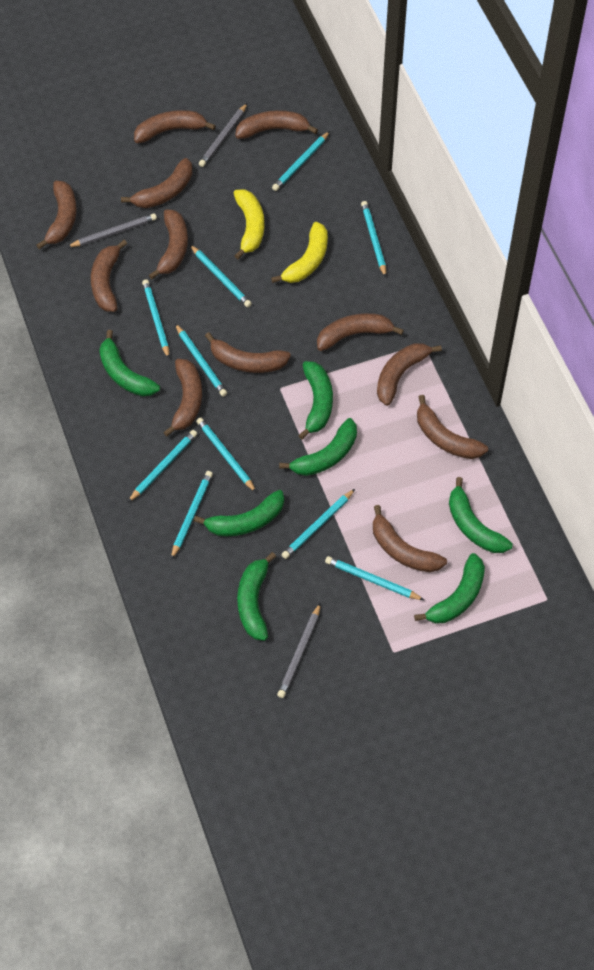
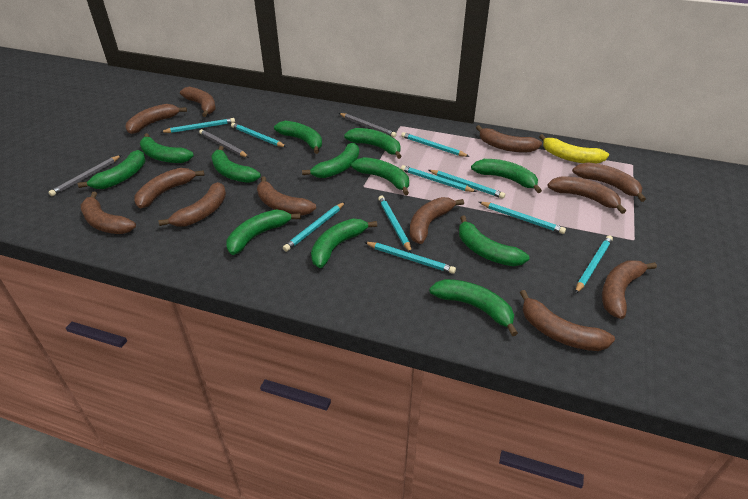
green banana: 7 -> 12
yellow banana: 2 -> 1

